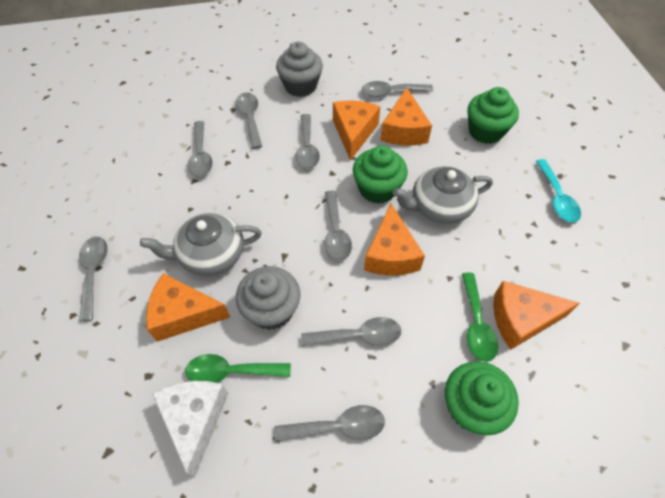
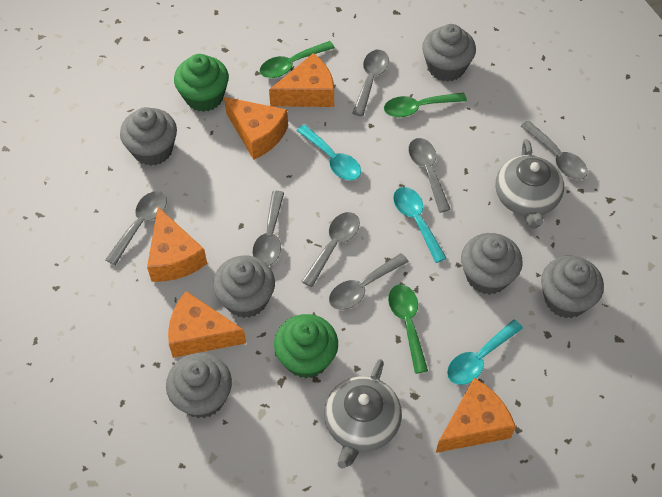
green cupcake: 3 -> 2
green spoon: 2 -> 3
grey cupcake: 2 -> 6
grey spoon: 8 -> 7
turquoise spoon: 1 -> 3
white cheese: 1 -> 0

